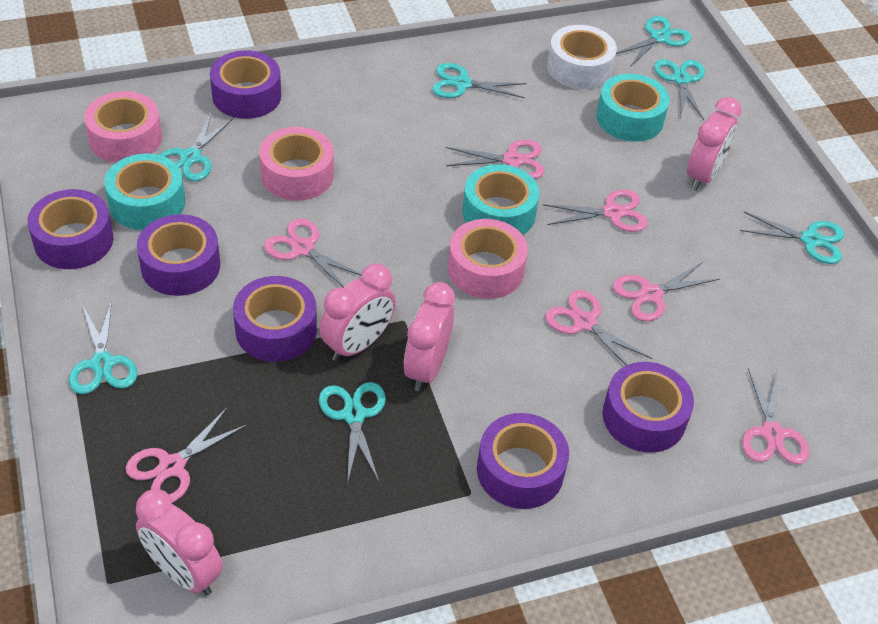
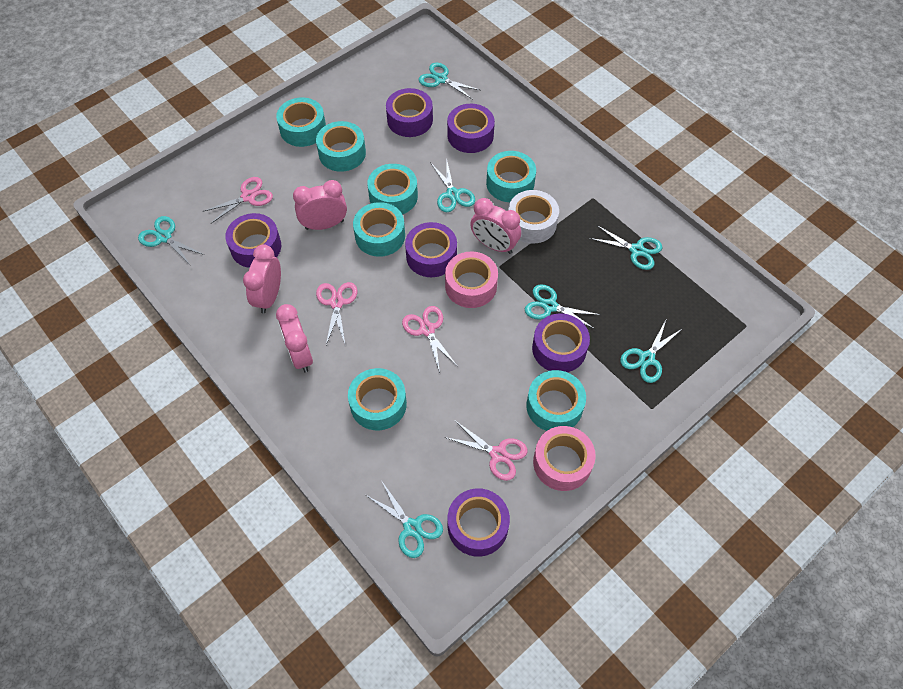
pink scissors: 7 -> 4
pink tape: 3 -> 2
turquoise tape: 3 -> 7

